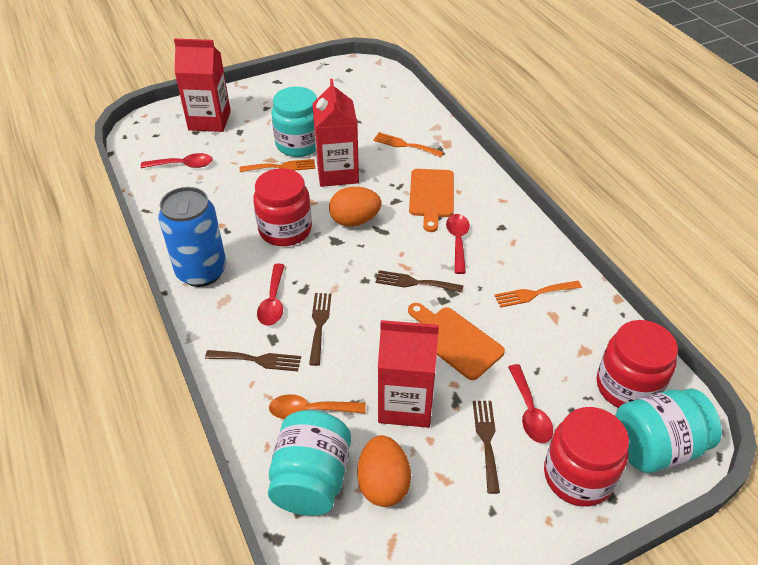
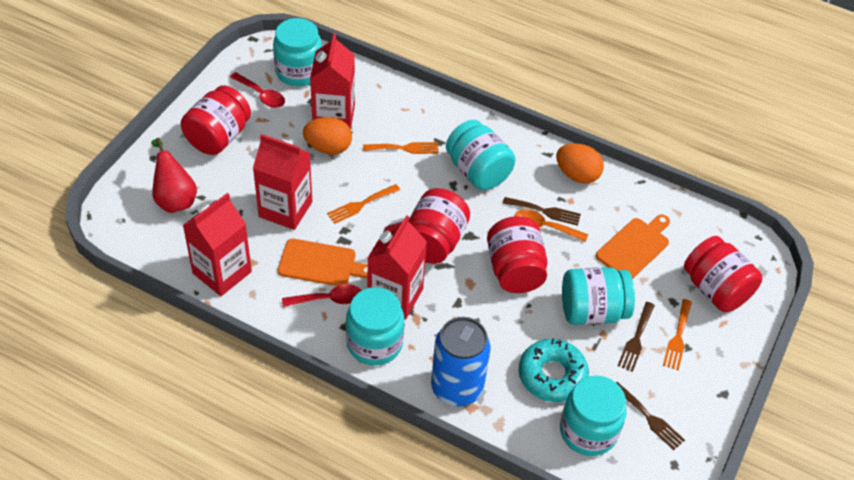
brown fork: 4 -> 3
red carton: 3 -> 4
red jar: 3 -> 4
red pear: 0 -> 1
red spoon: 4 -> 2
turquoise donut: 0 -> 1
turquoise jar: 3 -> 5

